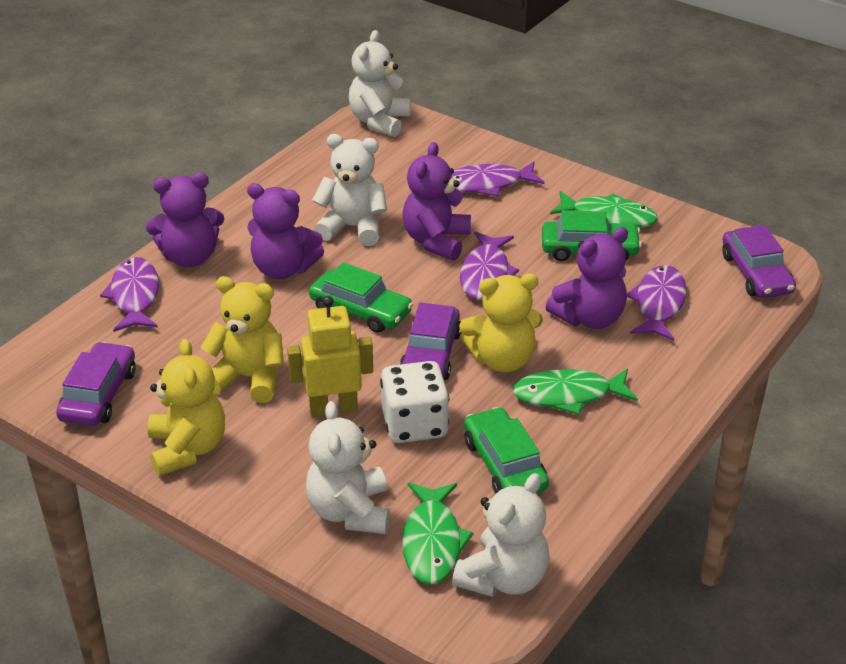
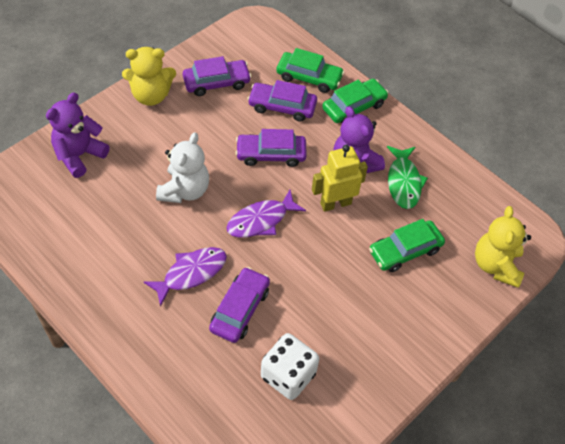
green fish: 3 -> 1
purple car: 3 -> 4
purple fish: 4 -> 2
purple teddy bear: 4 -> 2
white teddy bear: 4 -> 1
yellow teddy bear: 3 -> 2

